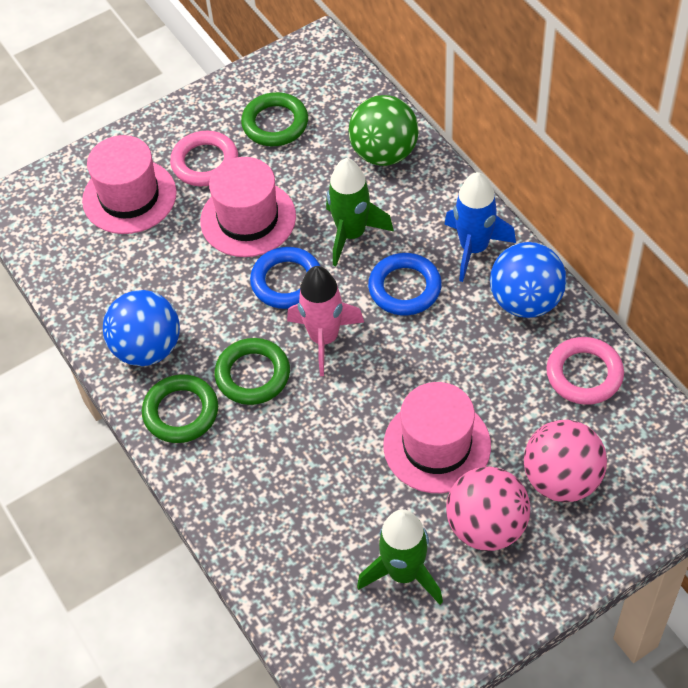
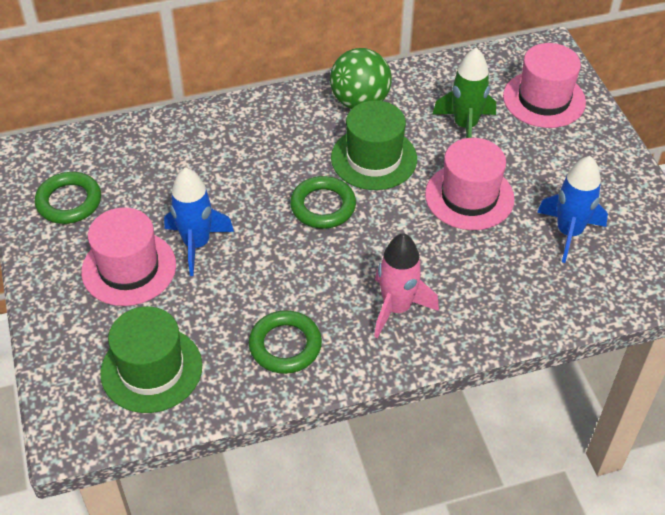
blue ball: 2 -> 0
blue ring: 2 -> 0
blue rocket: 1 -> 2
green hat: 0 -> 2
green rocket: 2 -> 1
pink ball: 2 -> 0
pink ring: 2 -> 0

